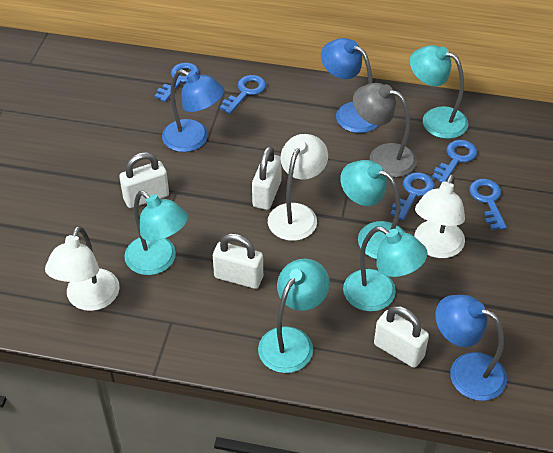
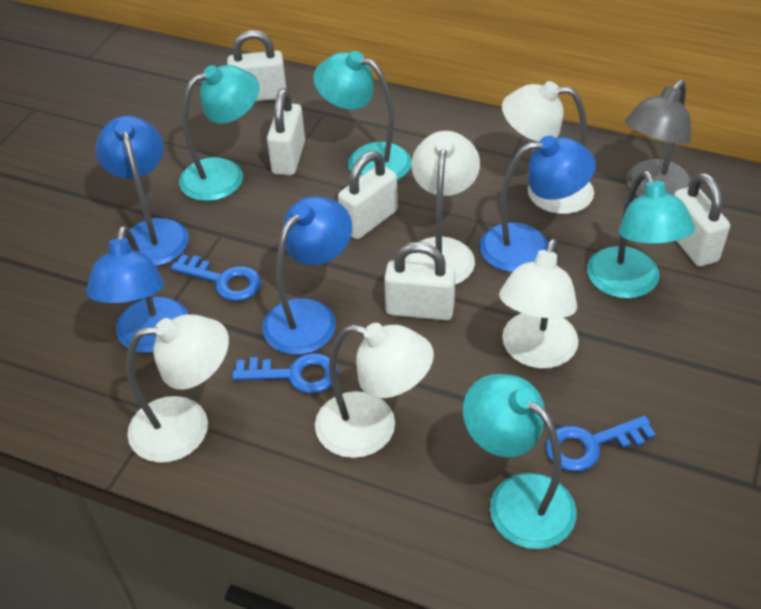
blue key: 5 -> 3
blue lamp: 3 -> 4
turquoise lamp: 5 -> 4
white lamp: 3 -> 5
white padlock: 4 -> 5

